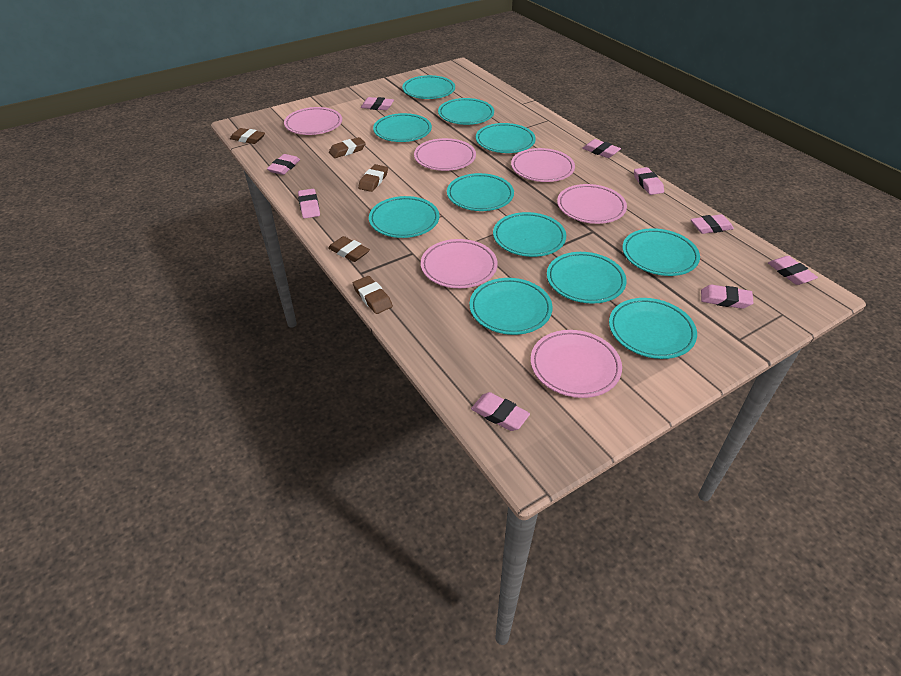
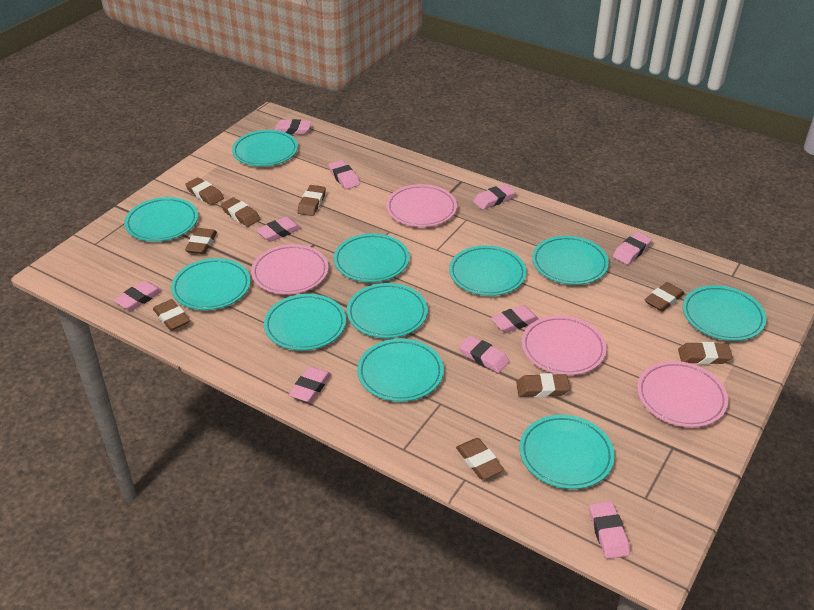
brown eraser: 5 -> 9
pink eraser: 9 -> 10
pink plate: 6 -> 4

